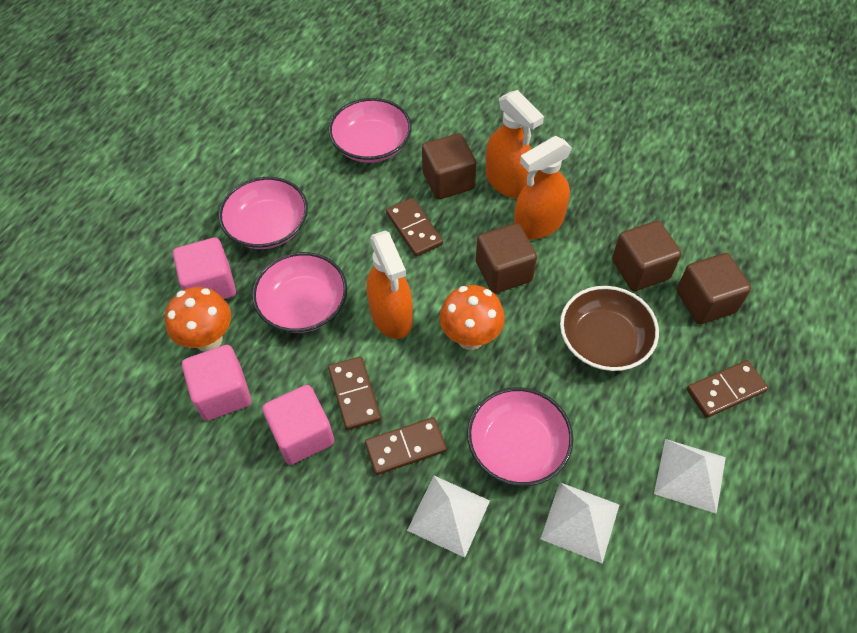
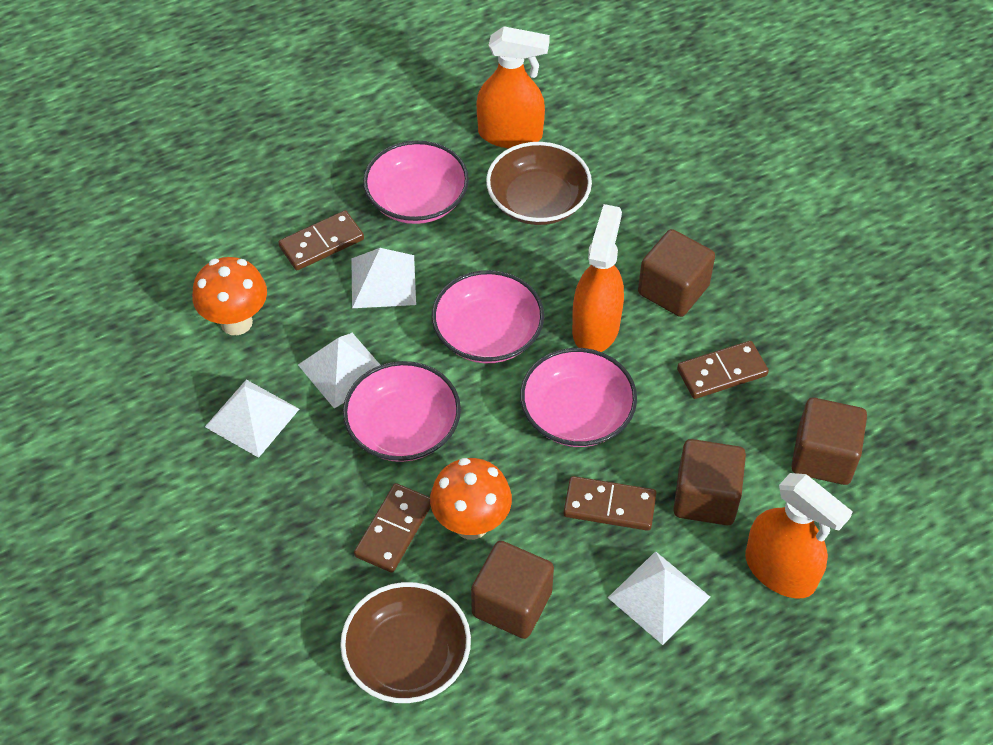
brown bowl: 1 -> 2
pink cube: 3 -> 0
white pyramid: 3 -> 4

